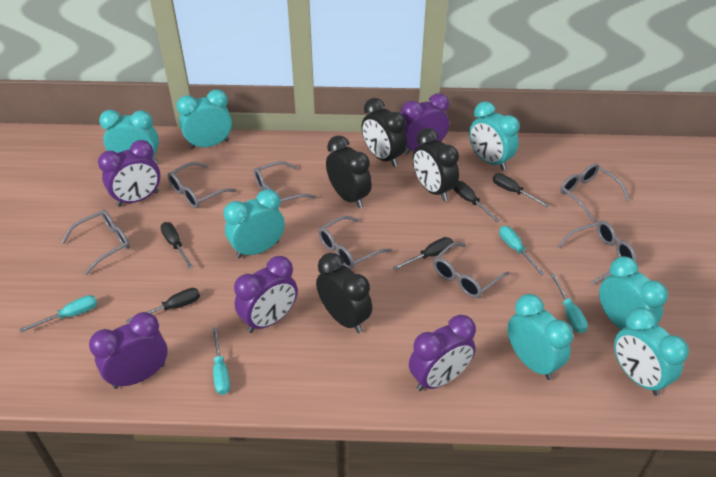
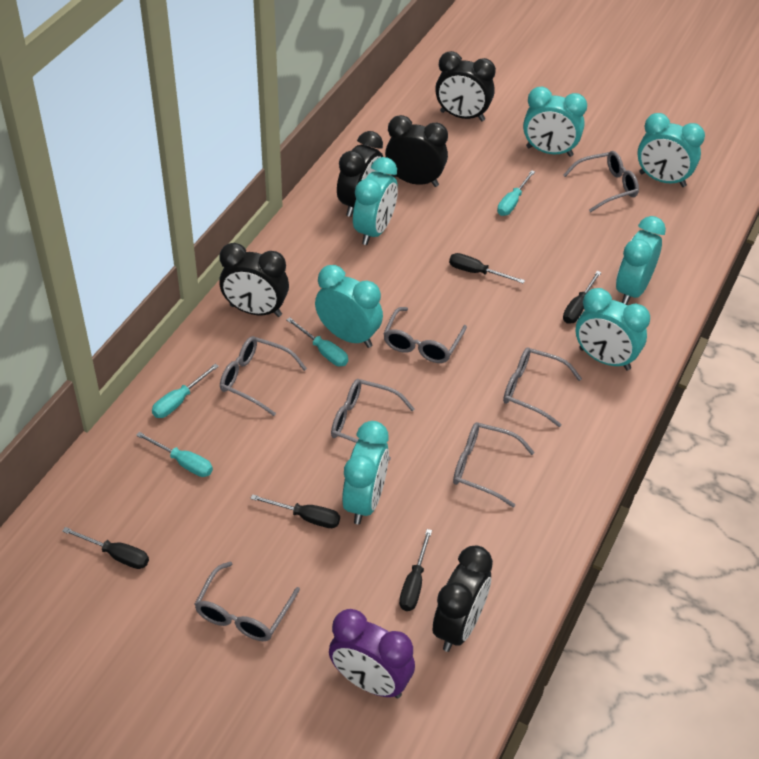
black clock: 4 -> 5
purple clock: 5 -> 1

